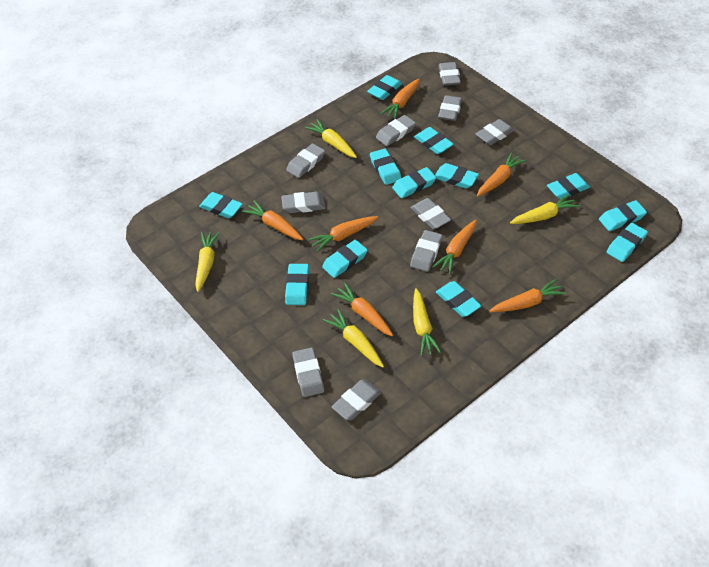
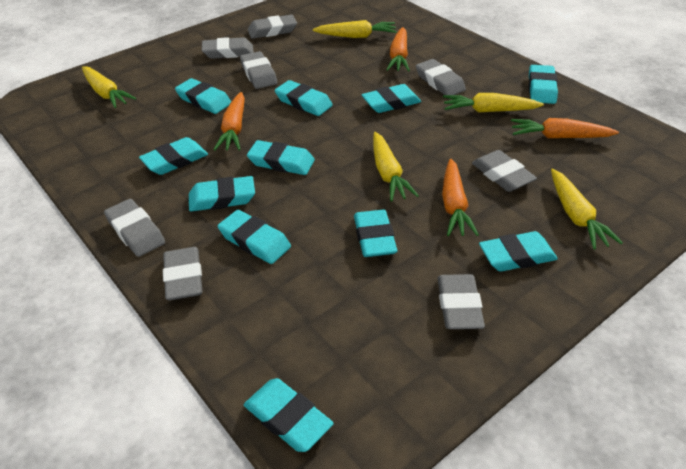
grey eraser: 10 -> 8
orange carrot: 7 -> 4
turquoise eraser: 12 -> 11

